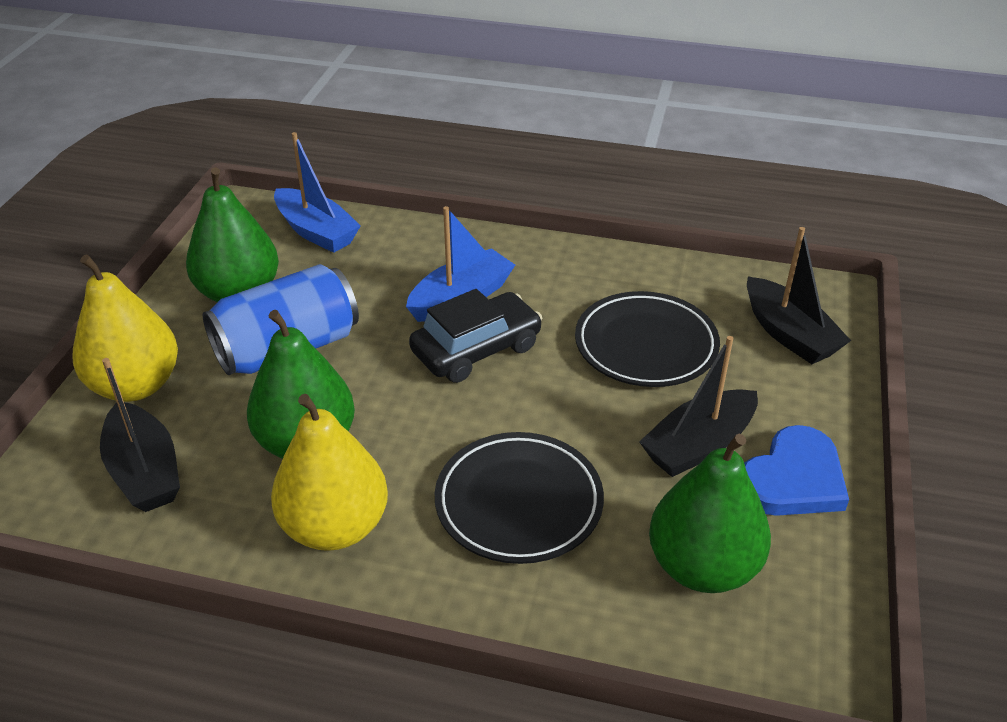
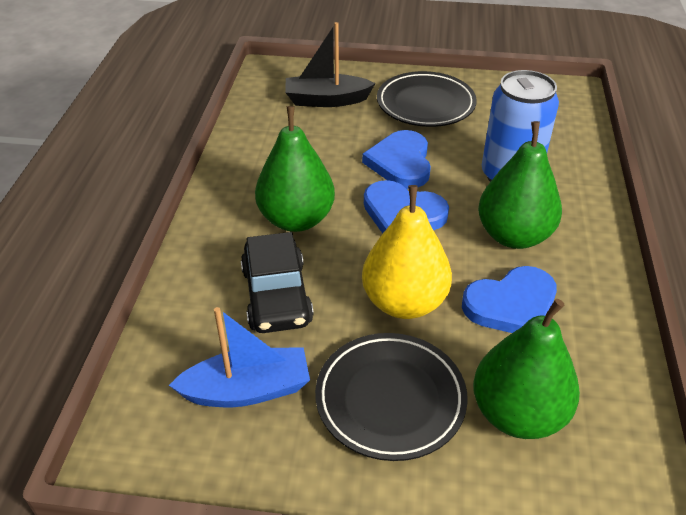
black boat: 3 -> 1
blue boat: 2 -> 1
blue heart: 1 -> 3
yellow pear: 2 -> 1

